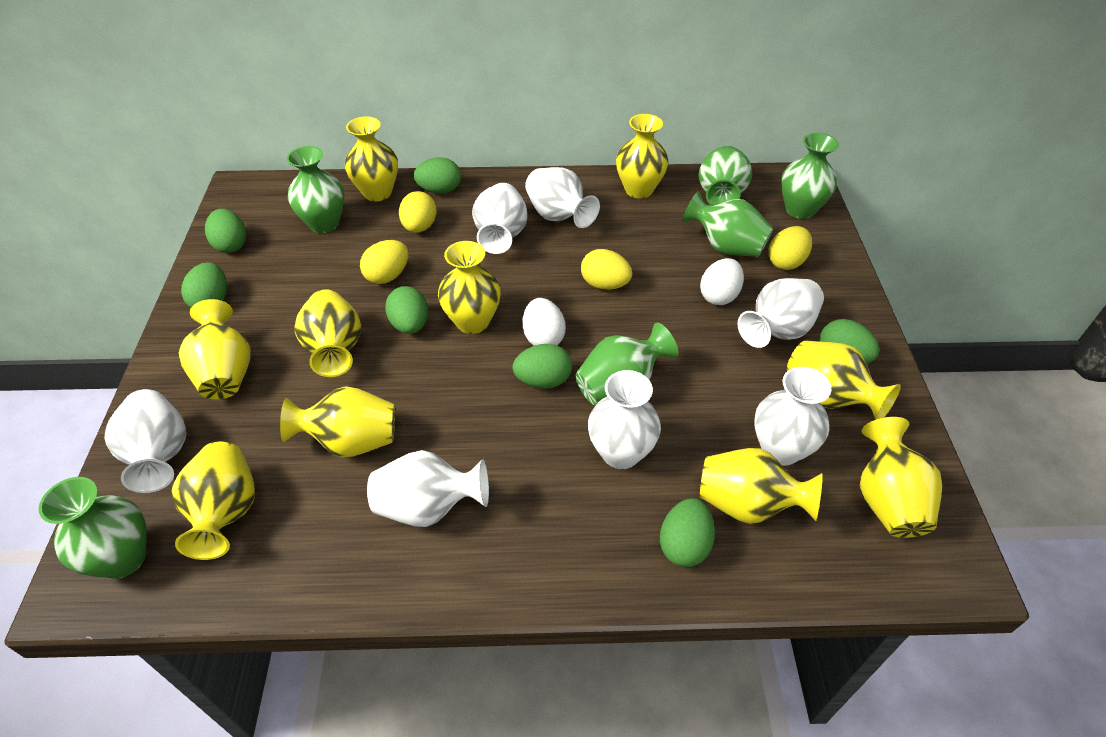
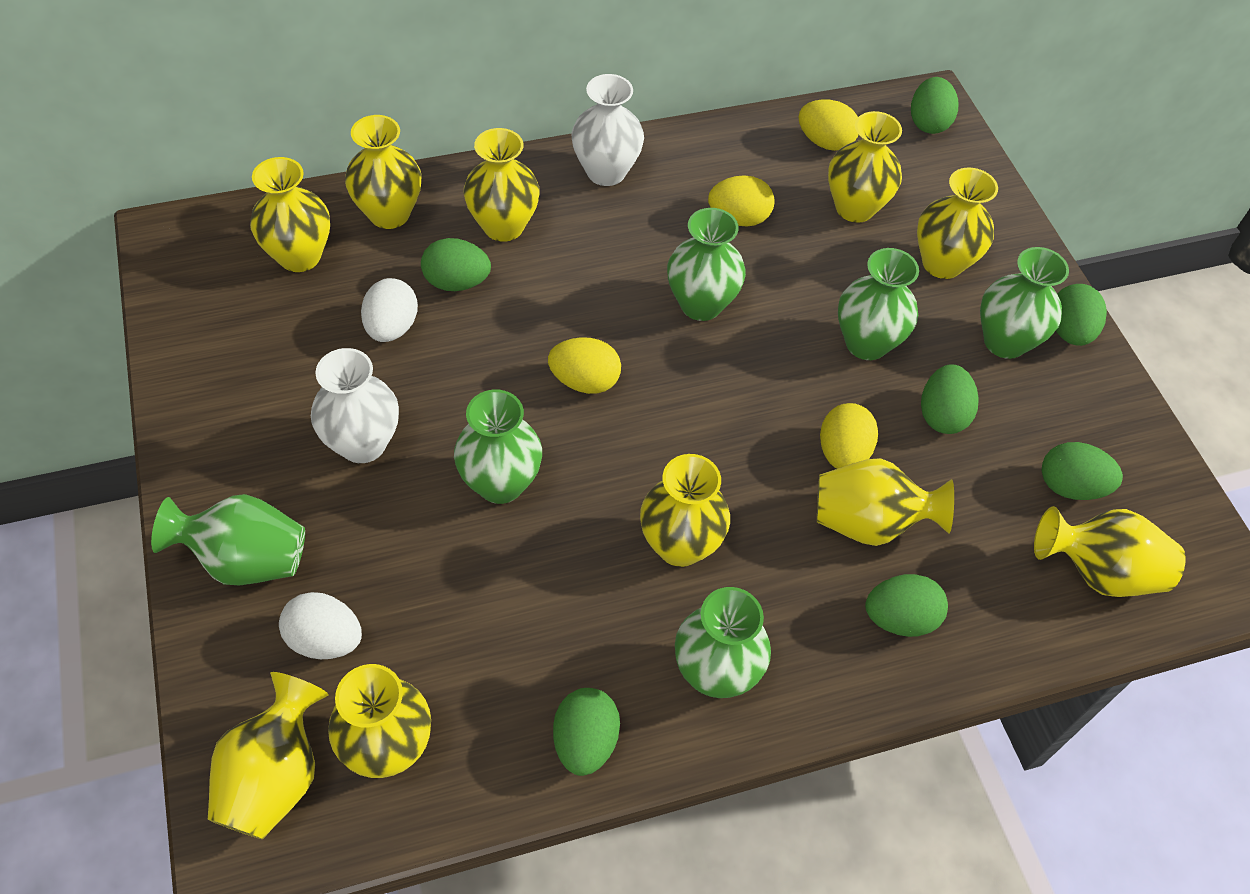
white vase: 7 -> 2

